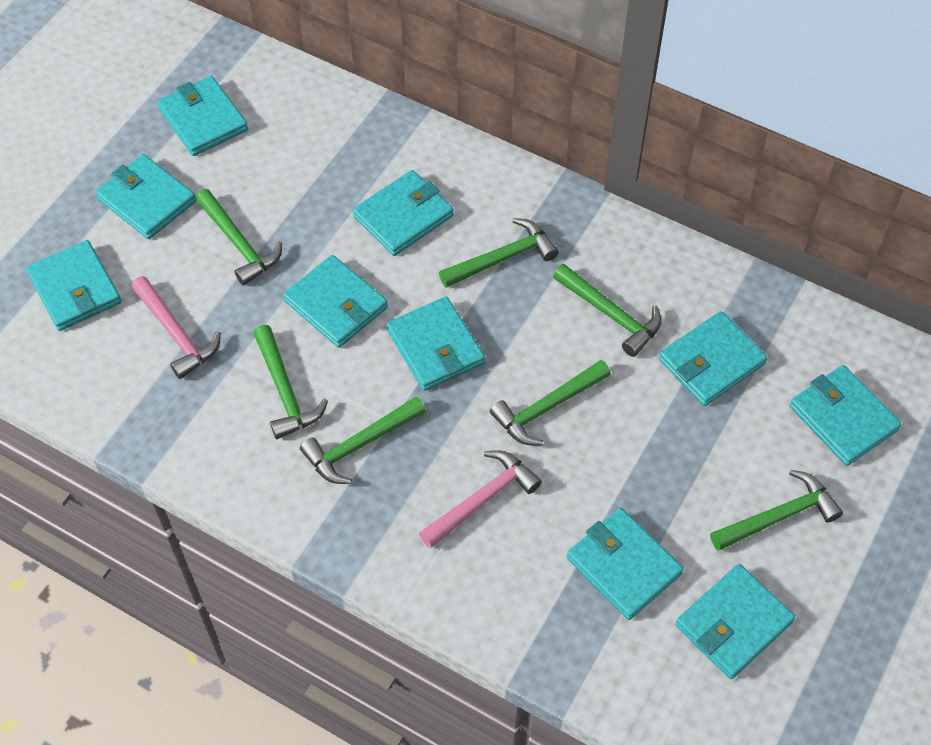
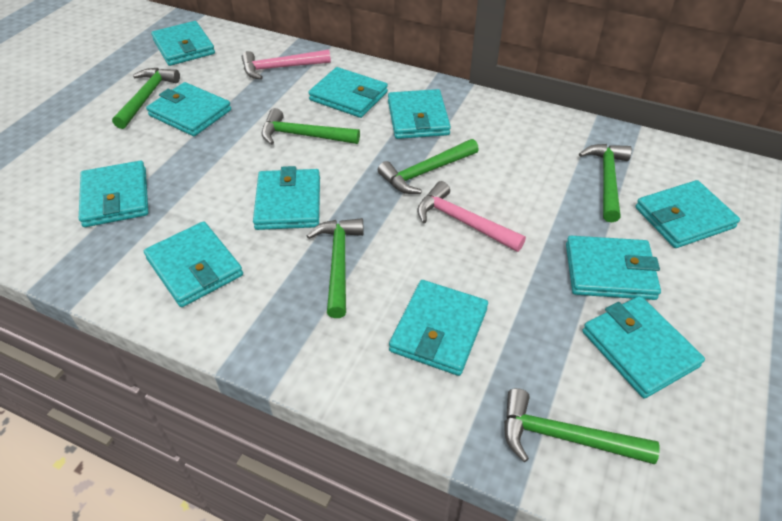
green hammer: 7 -> 6
turquoise wallet: 10 -> 11

